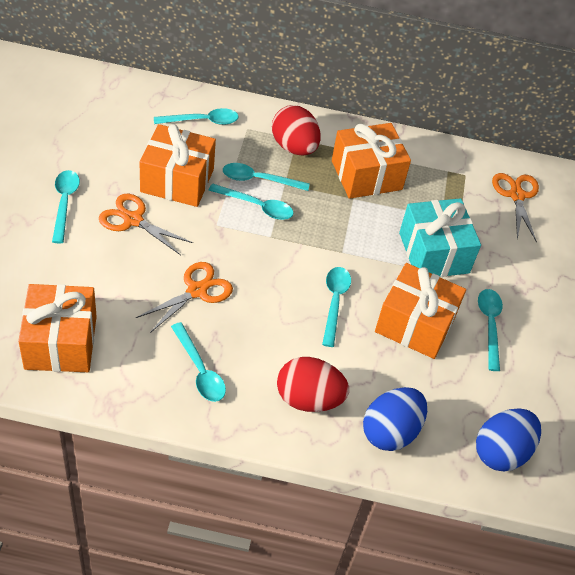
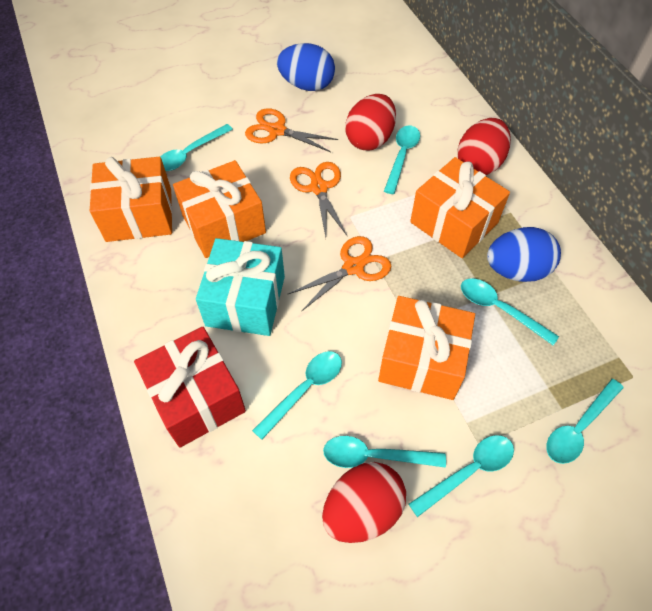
red egg: 2 -> 3
red gift: 0 -> 1

